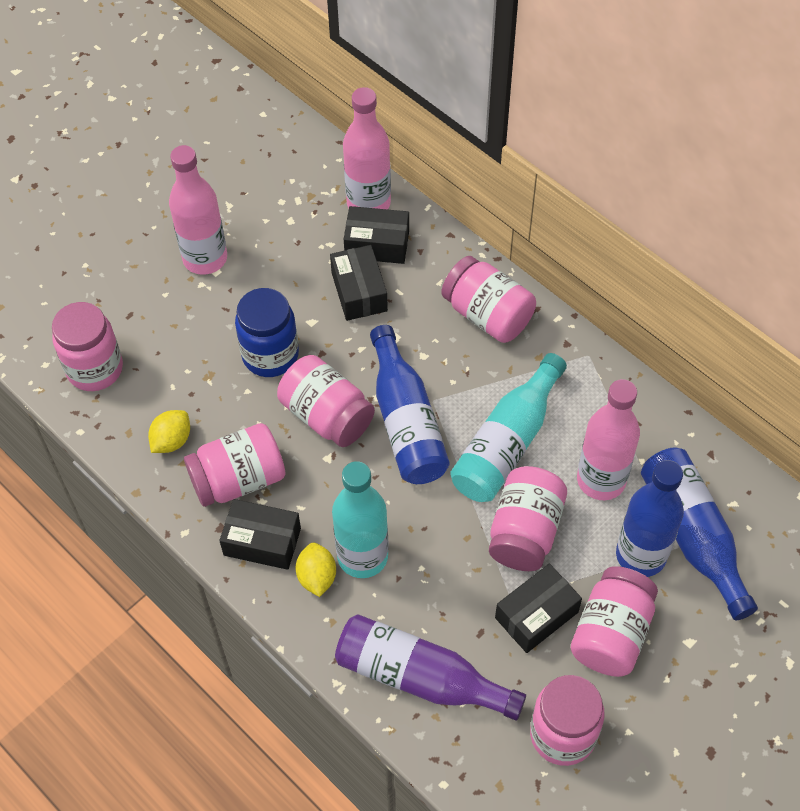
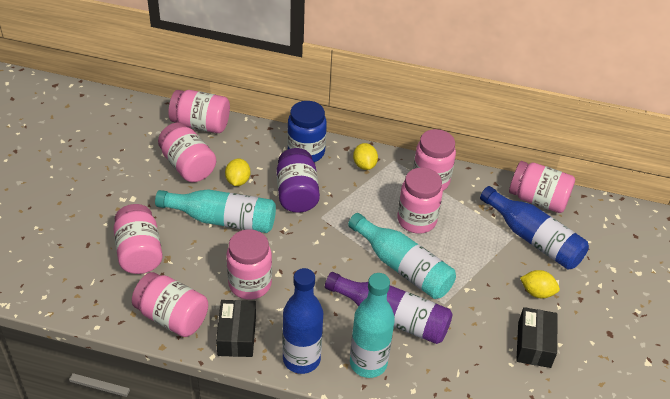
black box: 4 -> 2
blue bottle: 3 -> 2
pink bottle: 3 -> 0
pink jar: 7 -> 8
purple jar: 0 -> 1
turquoise bottle: 2 -> 3
yellow lemon: 2 -> 3

